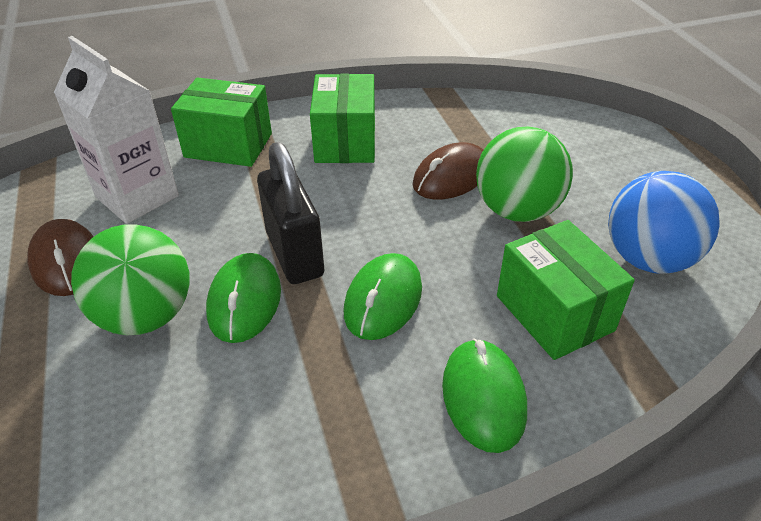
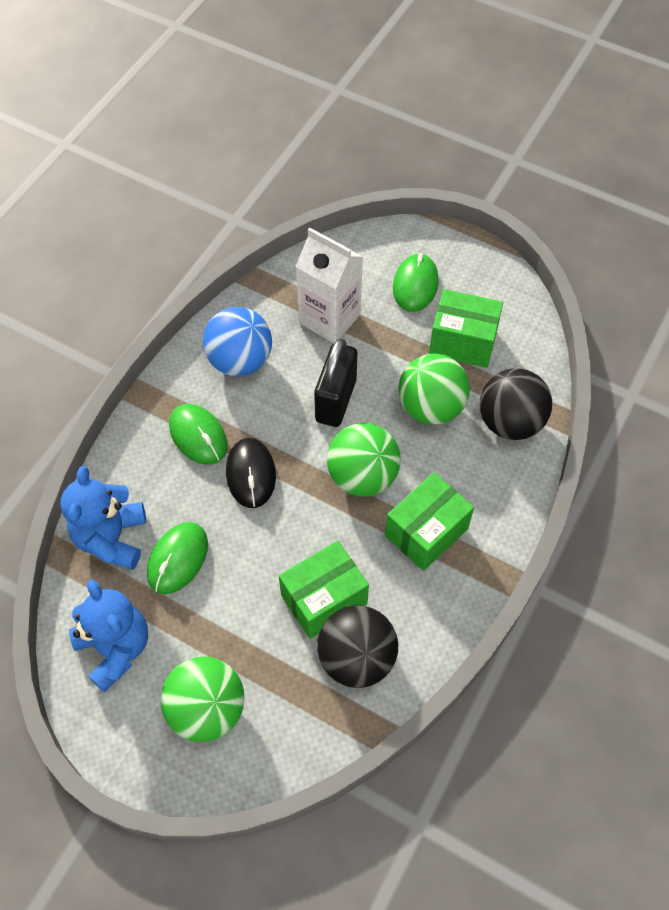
black ball: 0 -> 2
black mouse: 0 -> 1
blue teddy bear: 0 -> 2
brown mouse: 2 -> 0
green ball: 2 -> 3

